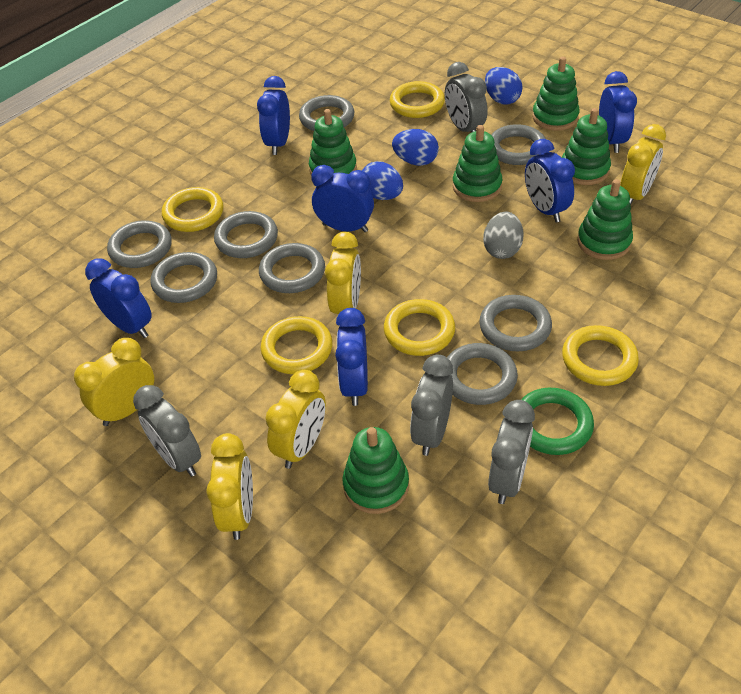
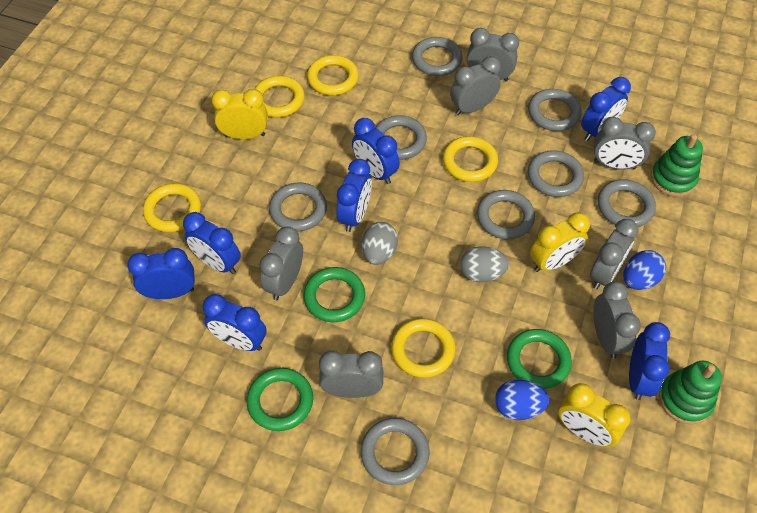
blue clock: 6 -> 7
blue egg: 3 -> 2
green ring: 1 -> 3
green stacking toy: 6 -> 2
grey clock: 4 -> 7
grey egg: 1 -> 2
yellow clock: 5 -> 3

